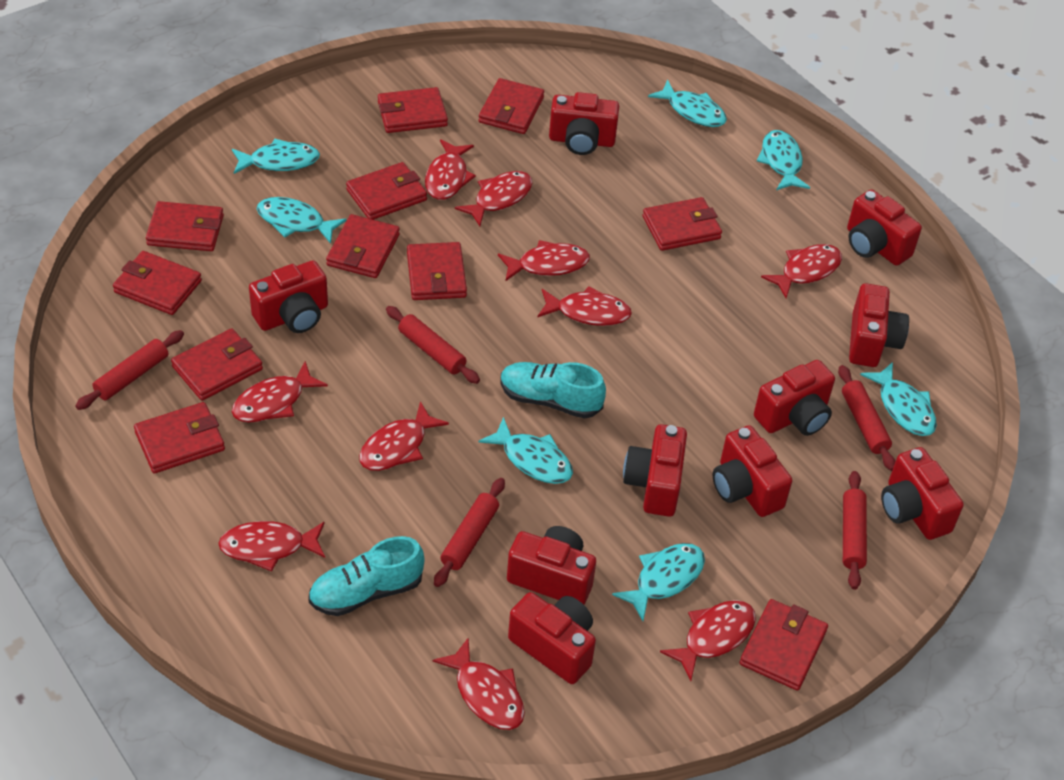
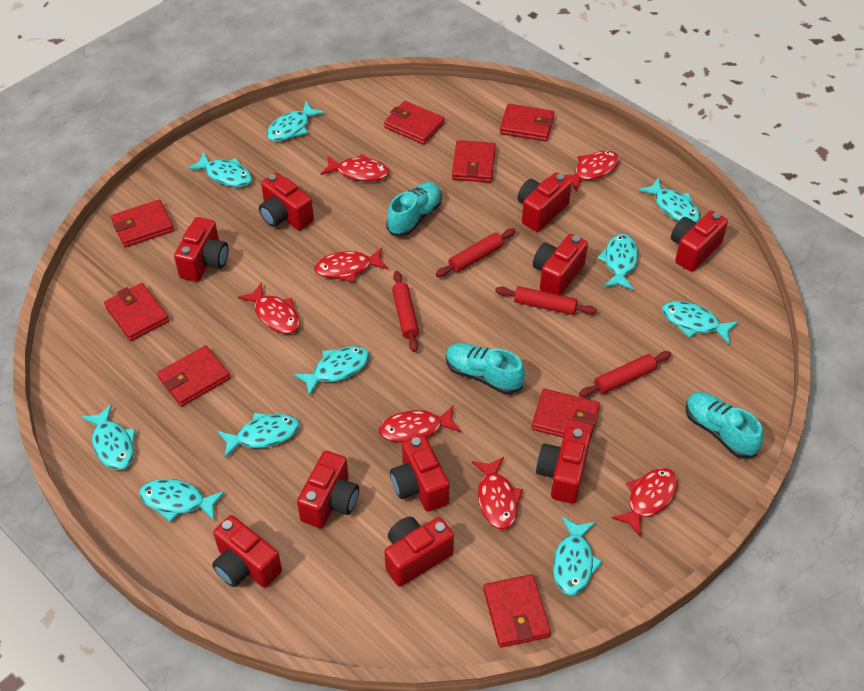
red fish: 10 -> 7
red rolling pin: 5 -> 4
red wallet: 11 -> 8
turquoise fish: 7 -> 10
turquoise shoe: 2 -> 3

